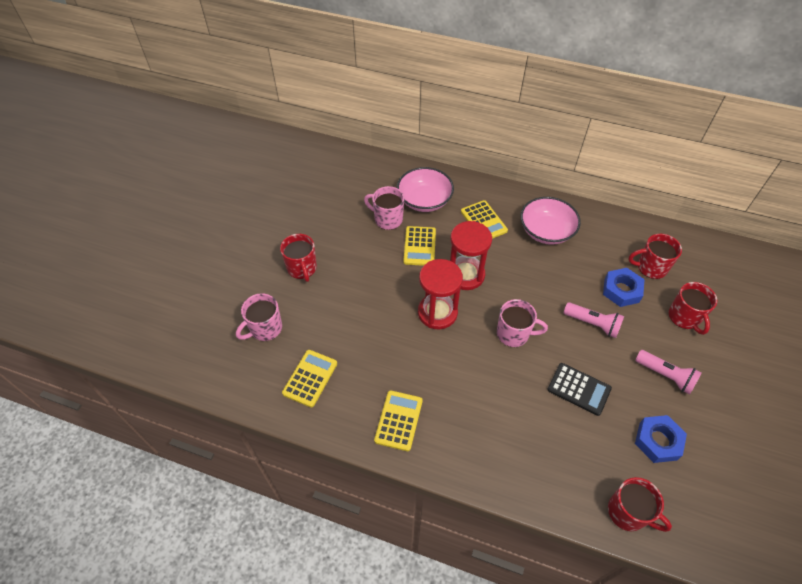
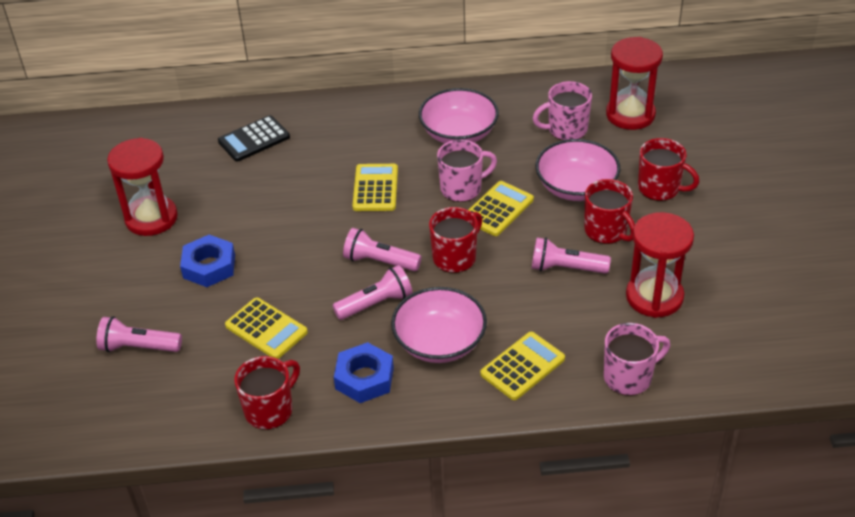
pink bowl: 2 -> 3
pink flashlight: 2 -> 4
red hourglass: 2 -> 3

